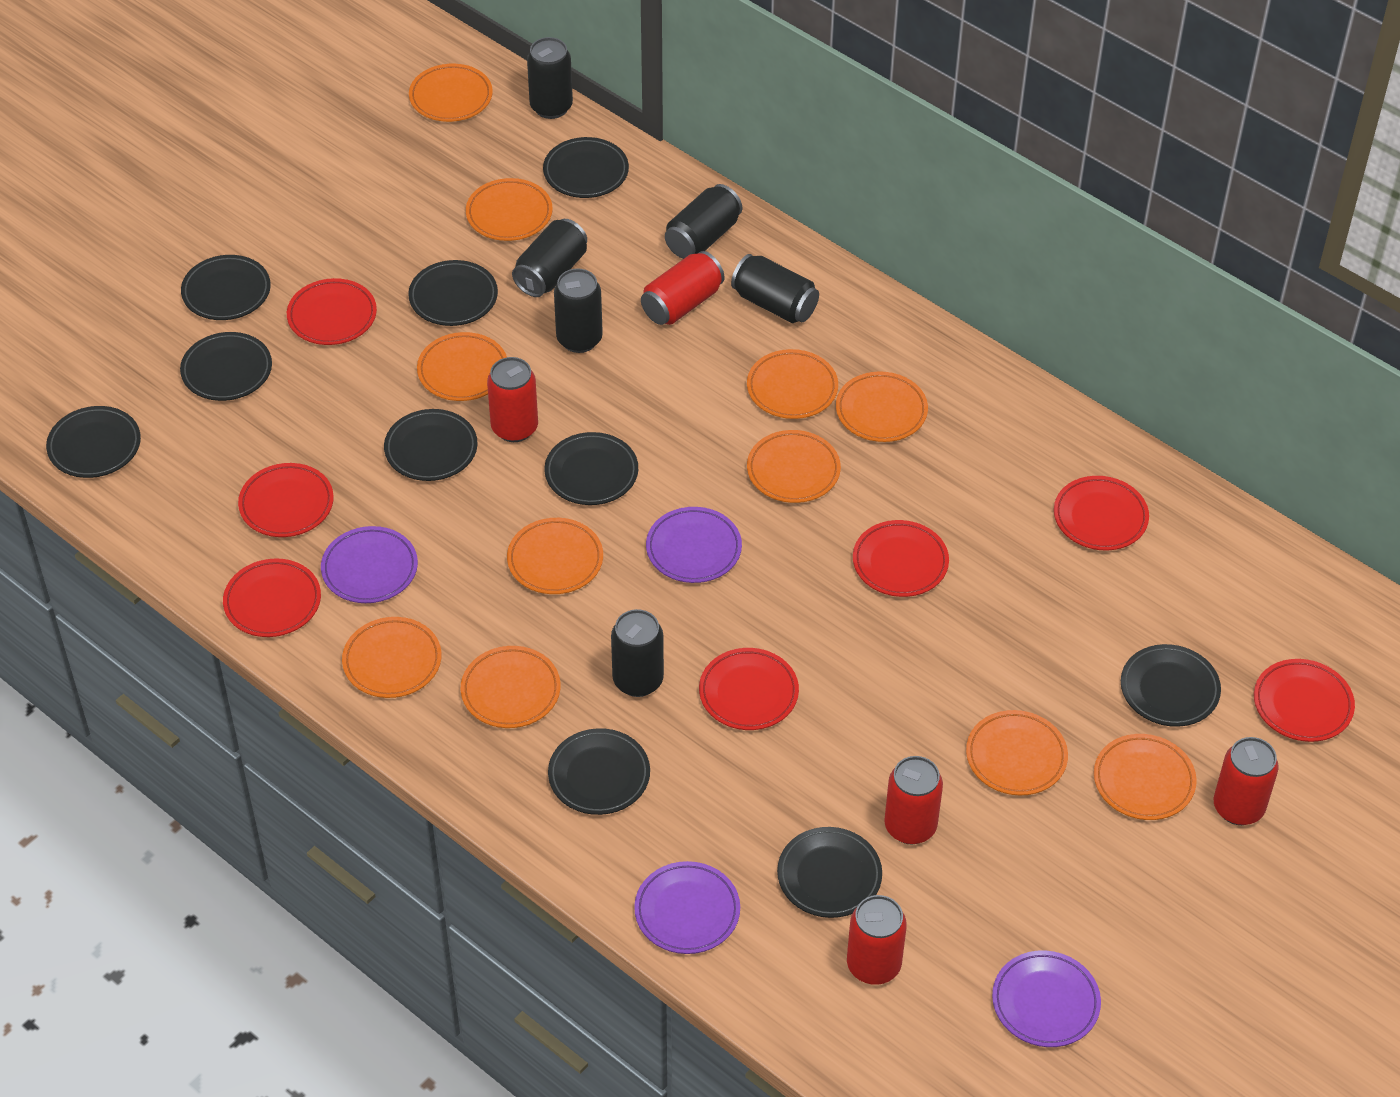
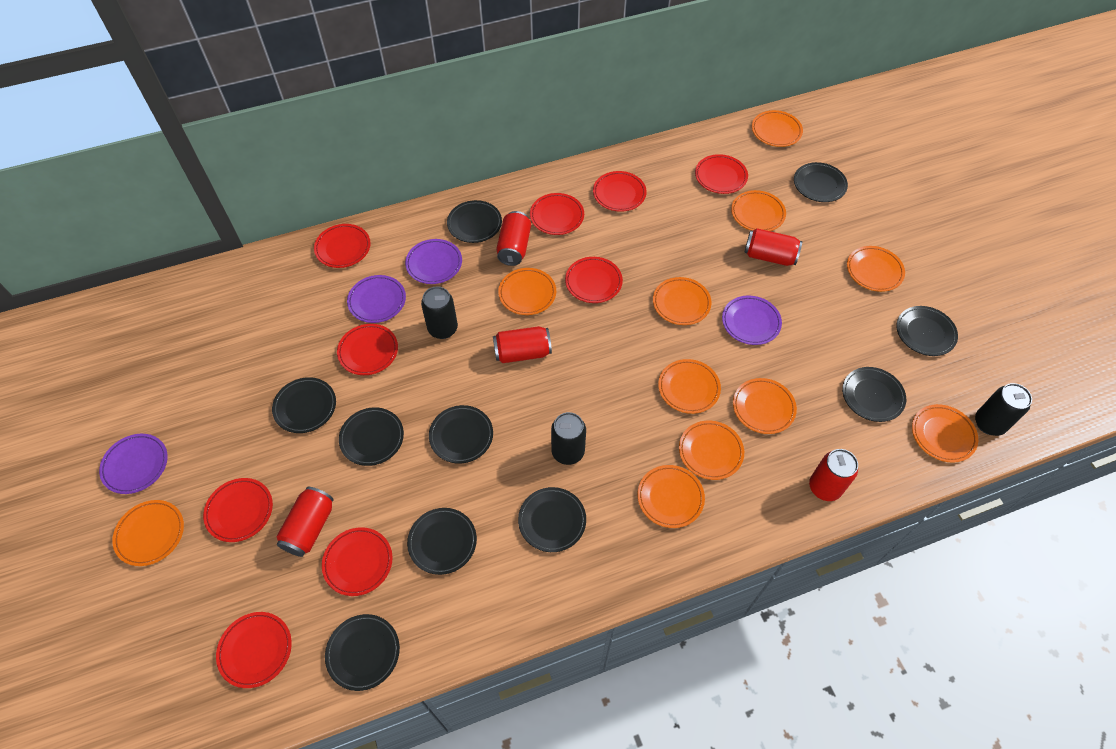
black can: 6 -> 3
red plate: 7 -> 9

